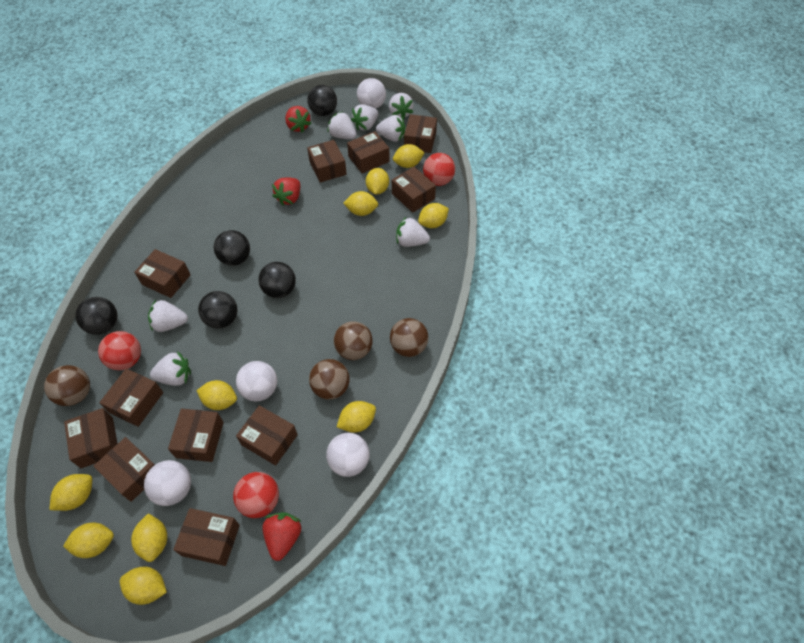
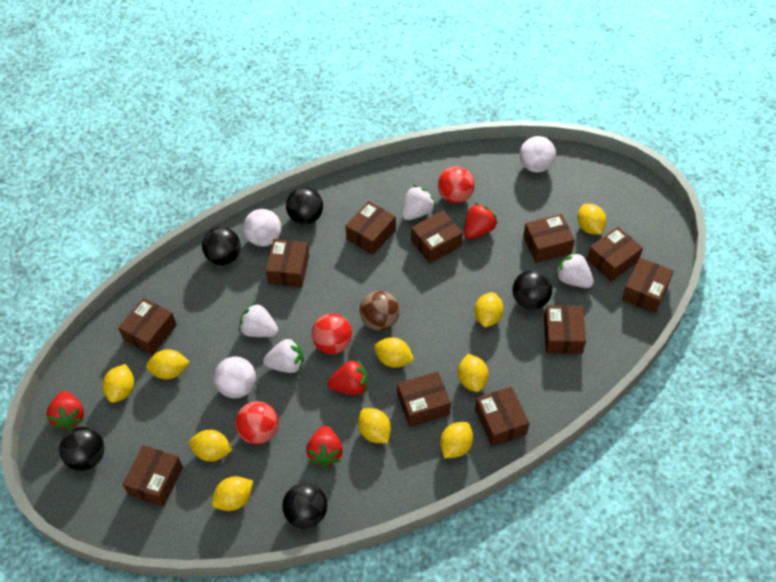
brown ball: 4 -> 1
red strawberry: 3 -> 4
white ball: 4 -> 3
white strawberry: 7 -> 4

